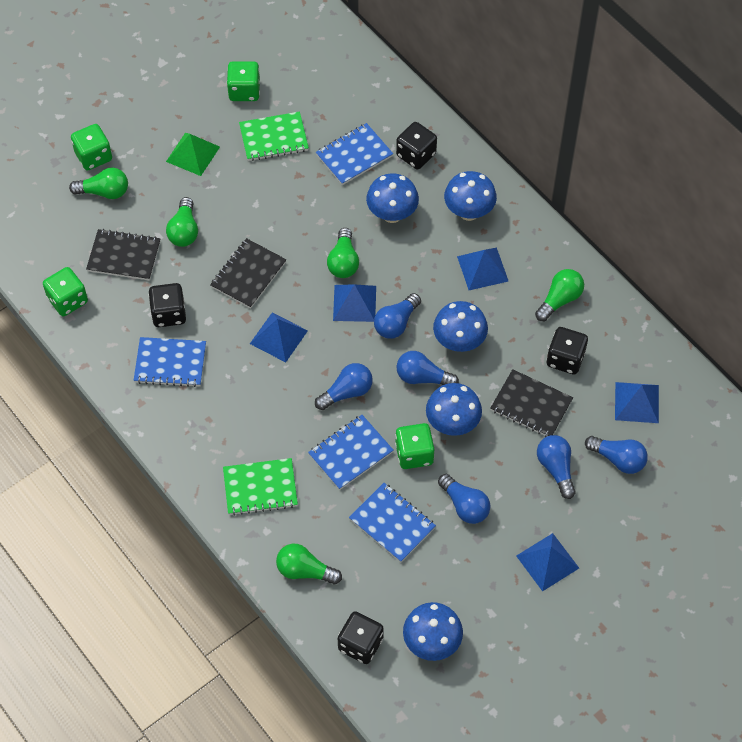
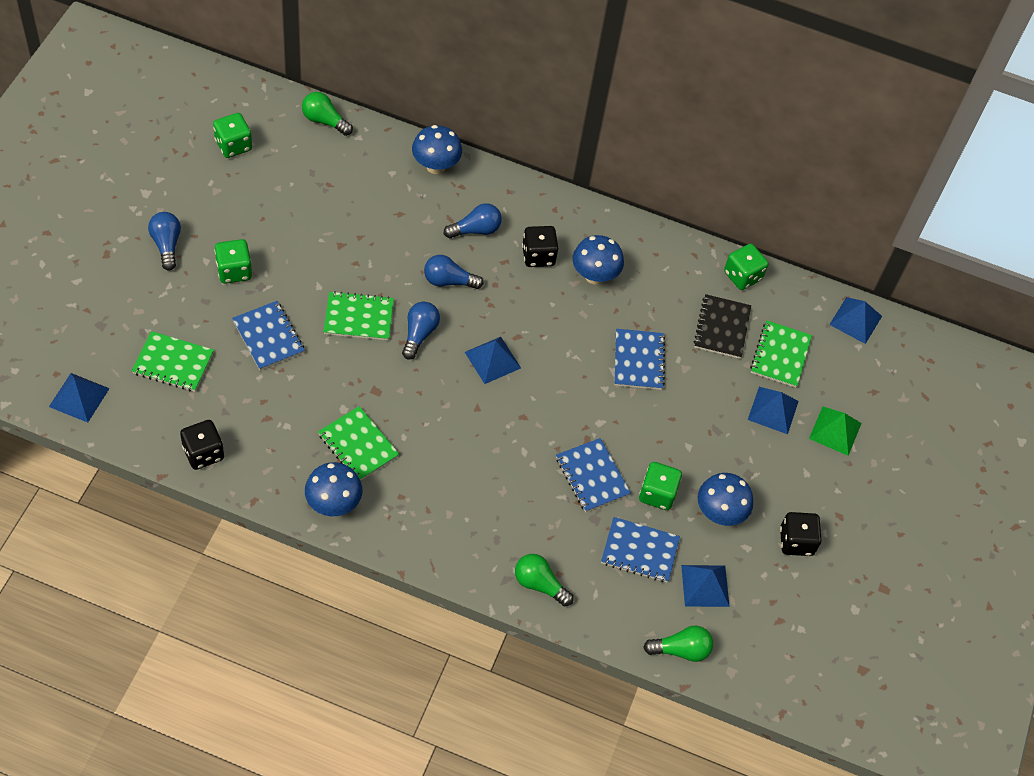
black dice: 4 -> 3
black notebook: 3 -> 1
blue light bulb: 6 -> 4
blue mushroom: 5 -> 4
green light bulb: 5 -> 3
green notebook: 2 -> 4

